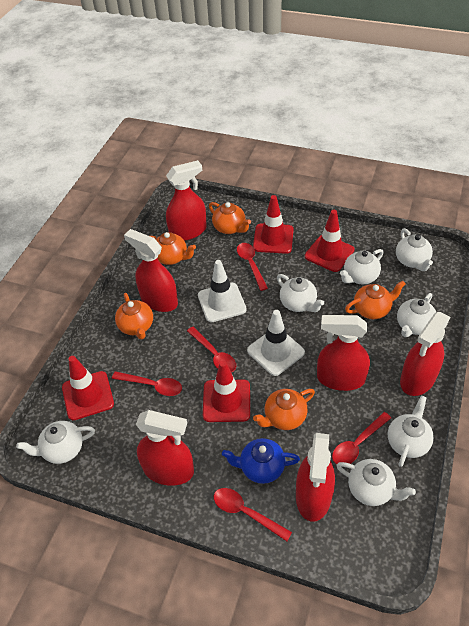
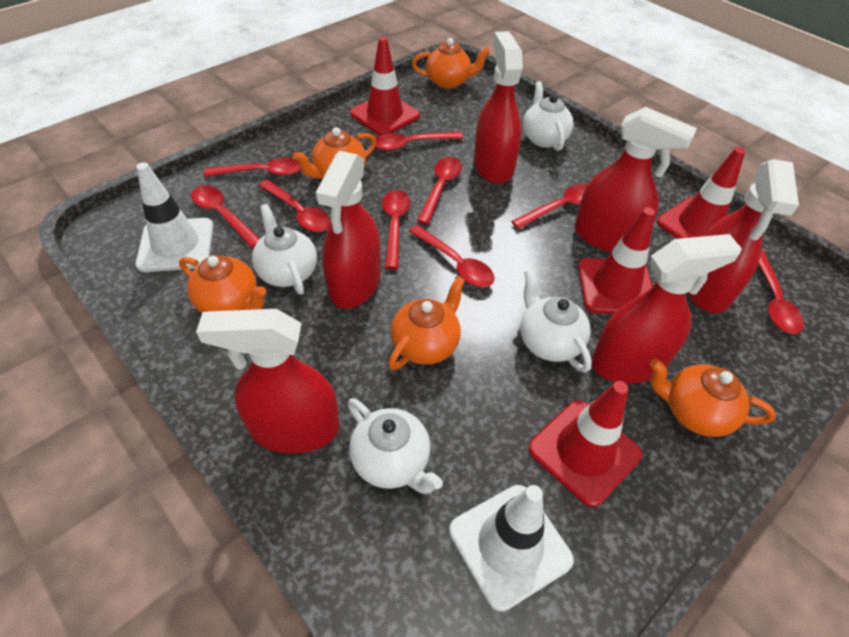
blue teapot: 1 -> 0
red spoon: 5 -> 9
white teapot: 7 -> 4

